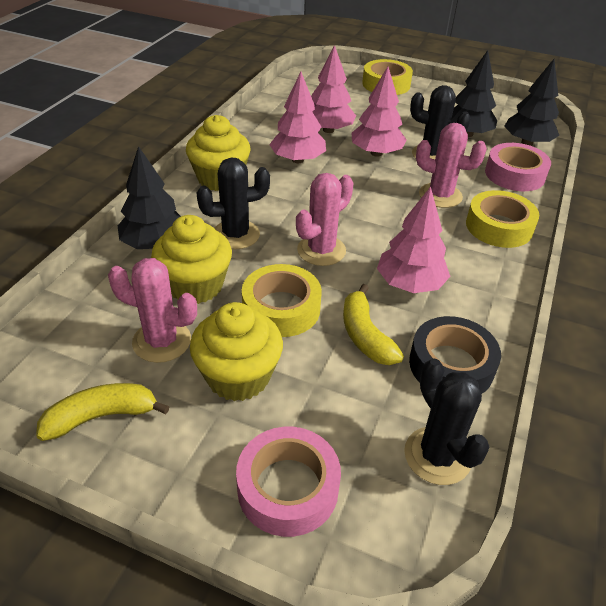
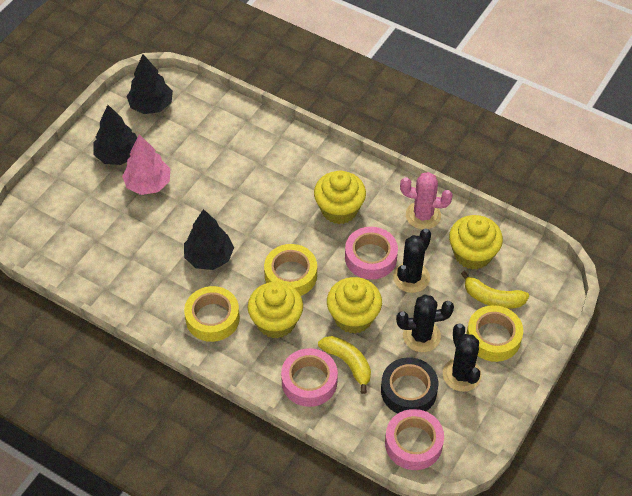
pink cactus: 3 -> 1
pink tape: 2 -> 3
pink tree: 4 -> 1
yellow cupcake: 3 -> 4

